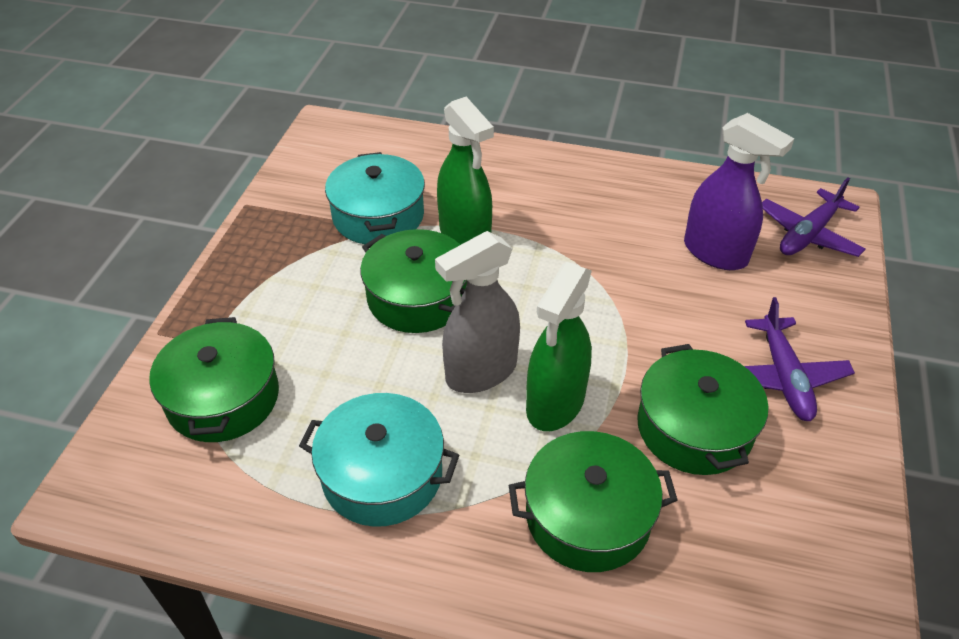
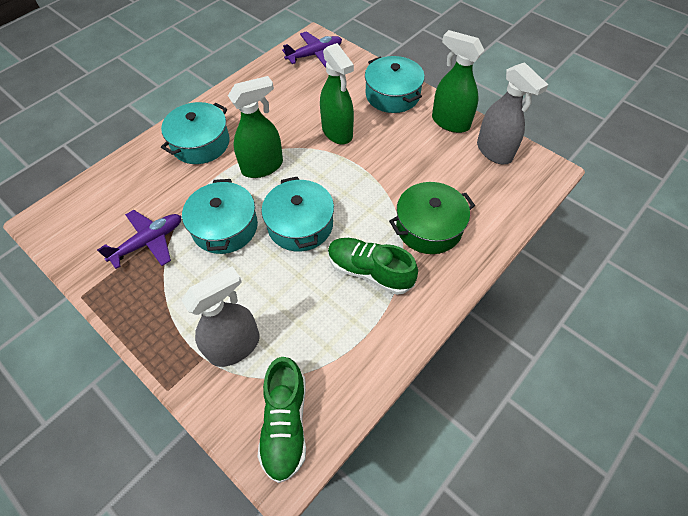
green pot: 4 -> 1
green shoe: 0 -> 2
green spray bottle: 2 -> 3
grey spray bottle: 1 -> 2
purple spray bottle: 1 -> 0
turquoise pot: 2 -> 4

